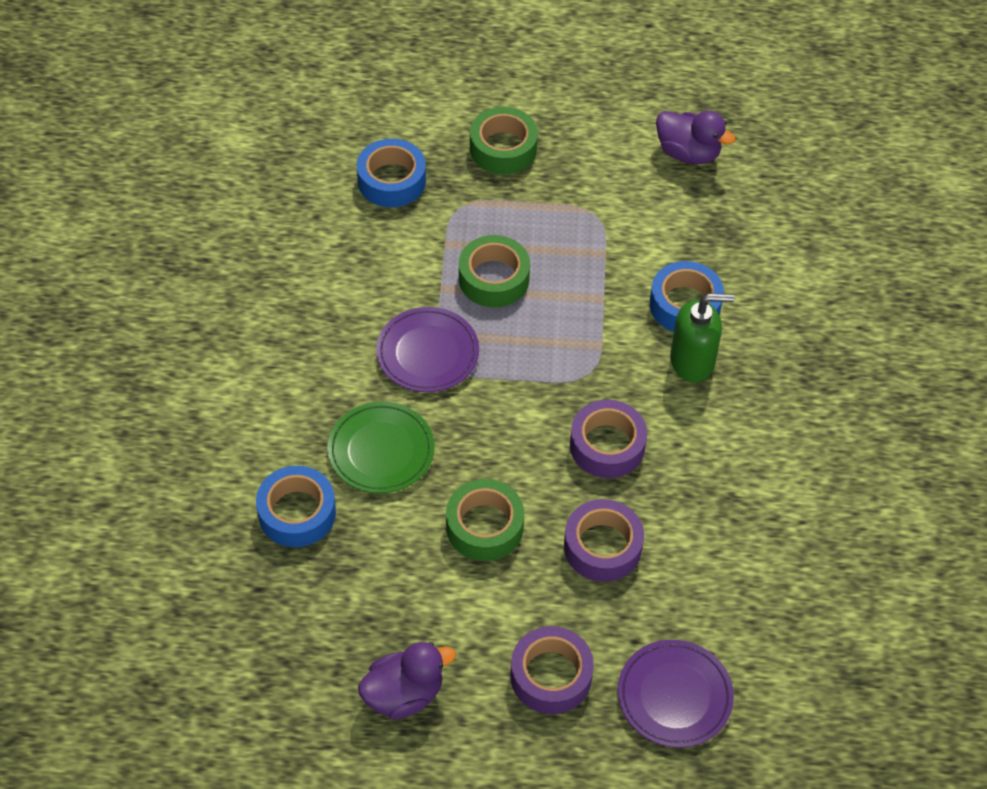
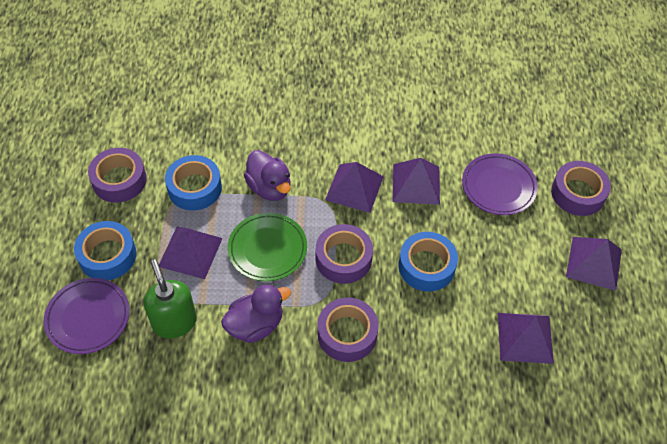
green tape: 3 -> 0
purple pyramid: 0 -> 5
purple tape: 3 -> 4

